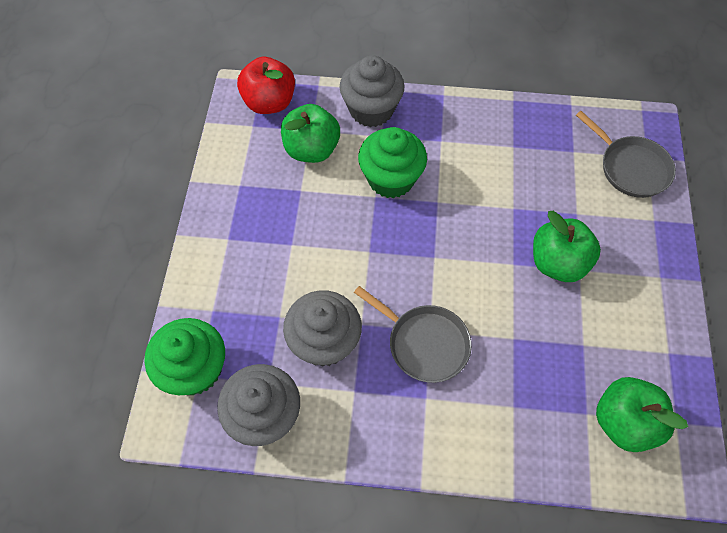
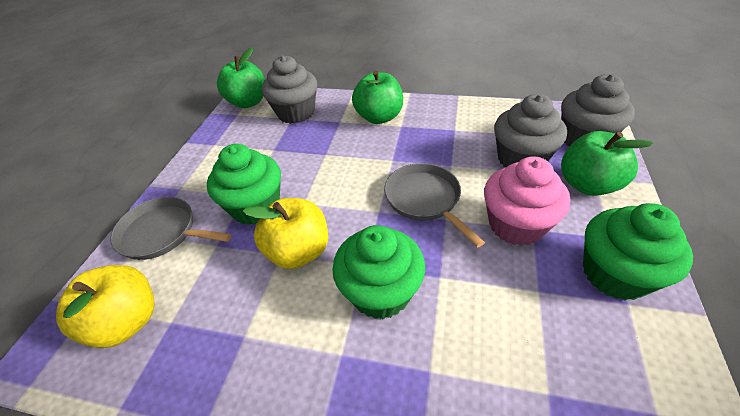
green cupcake: 2 -> 3
pink cupcake: 0 -> 1
red apple: 1 -> 0
yellow apple: 0 -> 2

